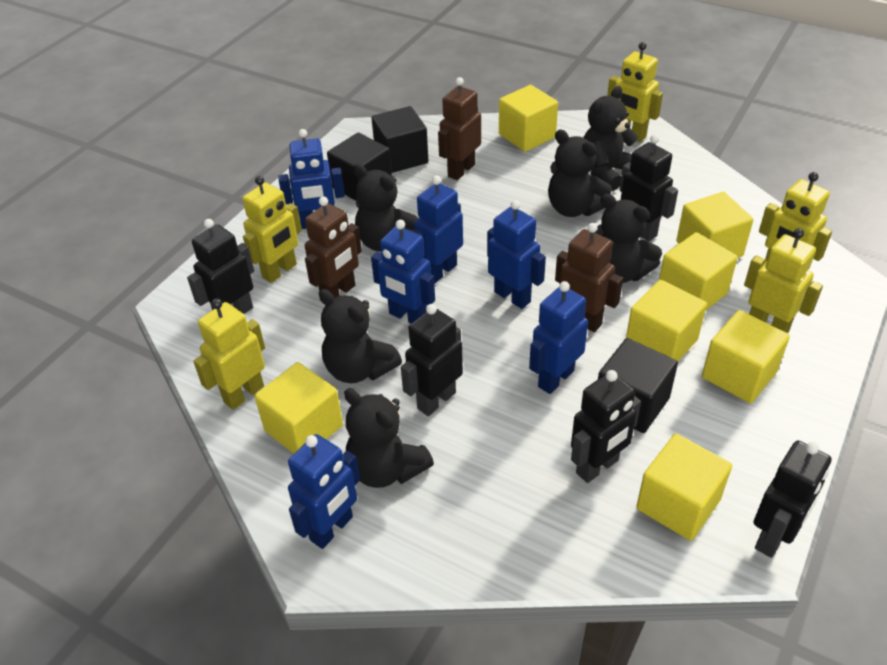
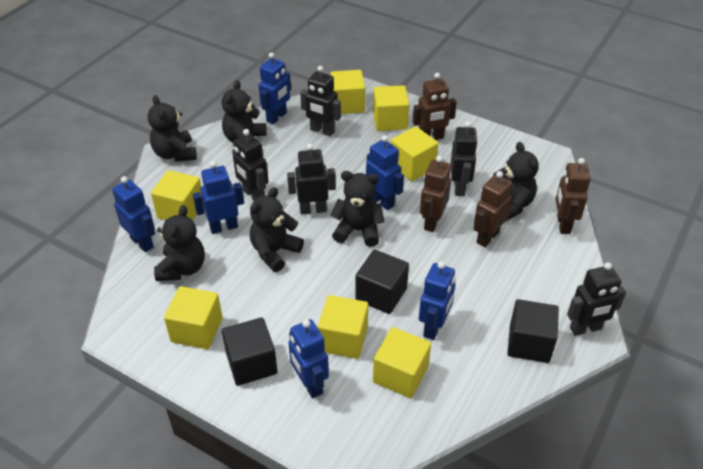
brown robot: 3 -> 4
yellow robot: 5 -> 0

